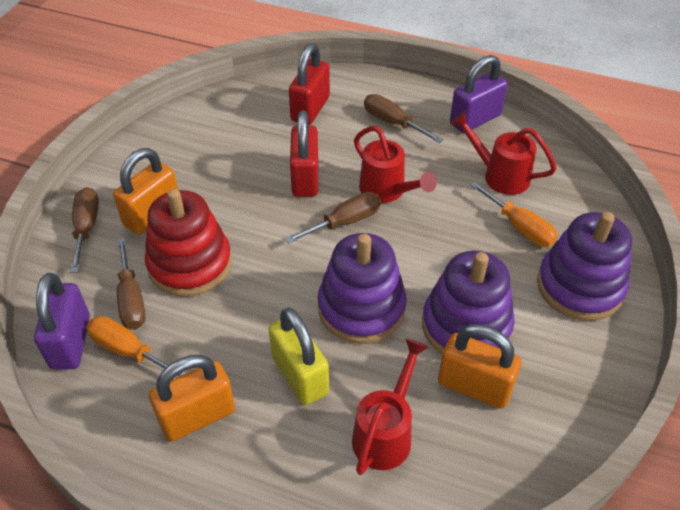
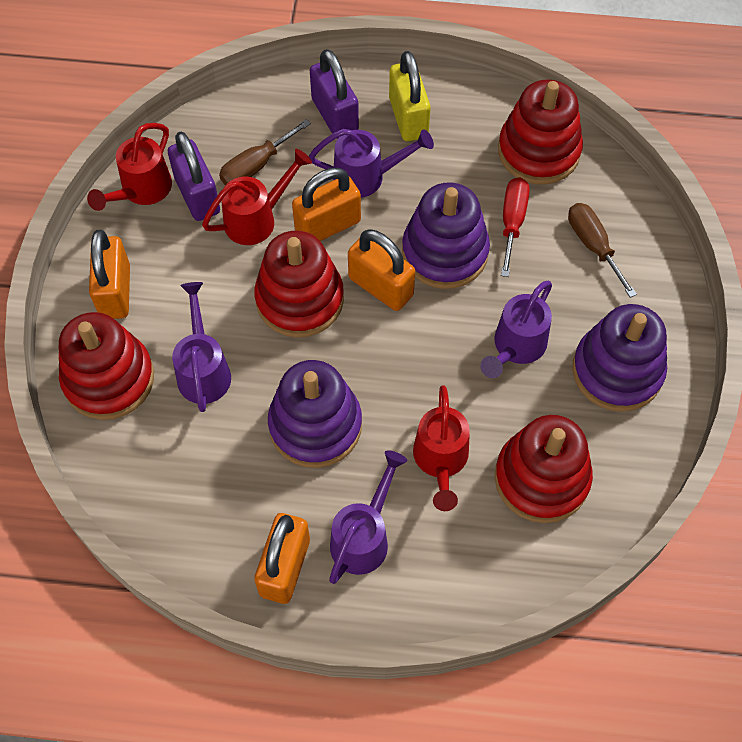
brown screwdriver: 4 -> 2
orange padlock: 3 -> 4
orange screwdriver: 2 -> 0
purple watering can: 0 -> 4
red padlock: 2 -> 0
red screwdriver: 0 -> 1
red stacking toy: 1 -> 4

